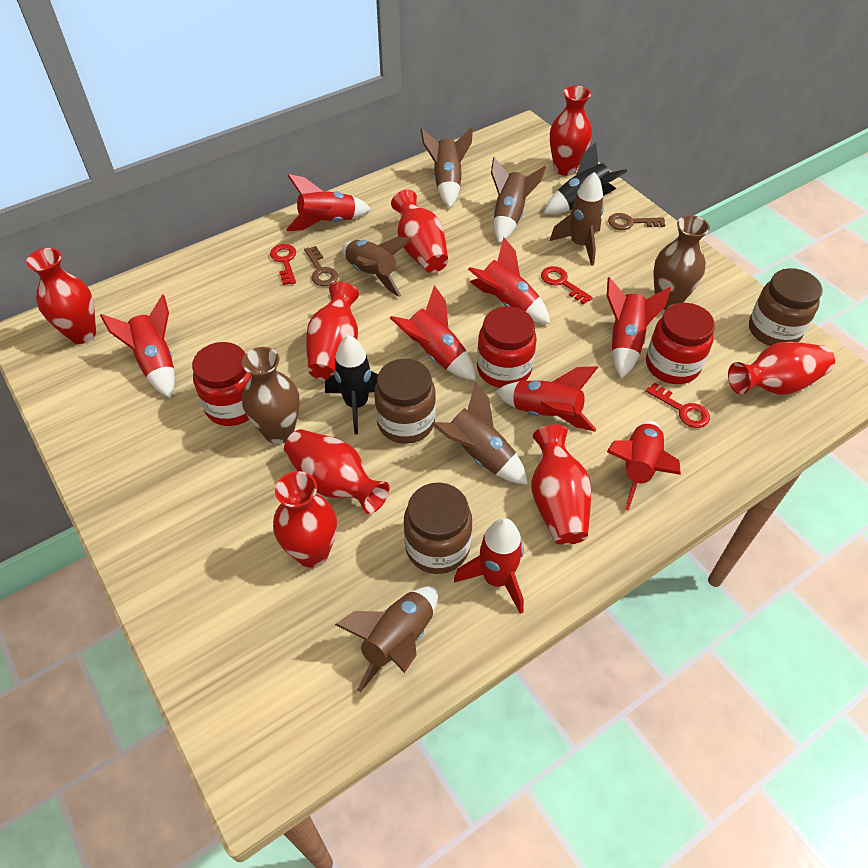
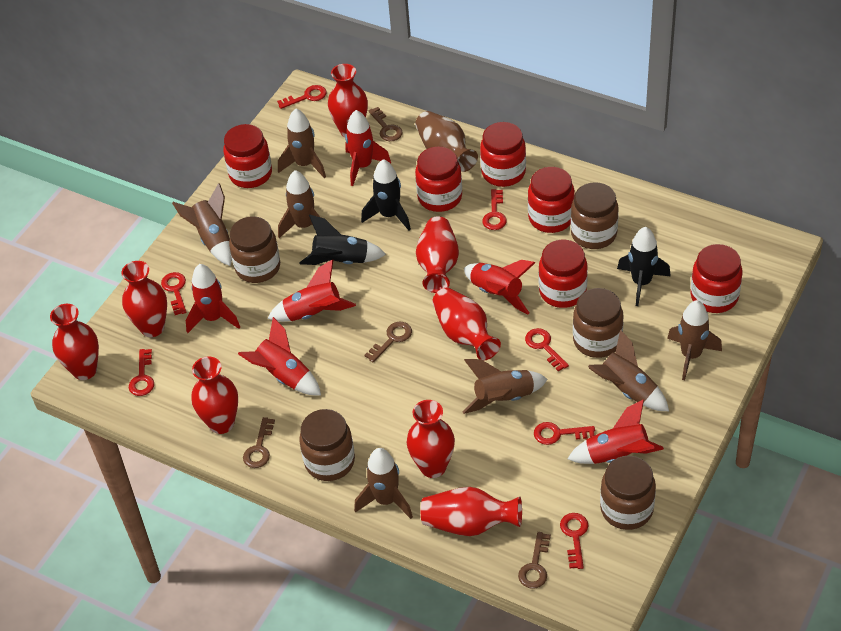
black rocket: 2 -> 3
brown jar: 3 -> 5
brown key: 2 -> 4
brown rocket: 6 -> 7
brown vase: 2 -> 1
red jar: 3 -> 6
red key: 3 -> 7
red rocket: 8 -> 6

